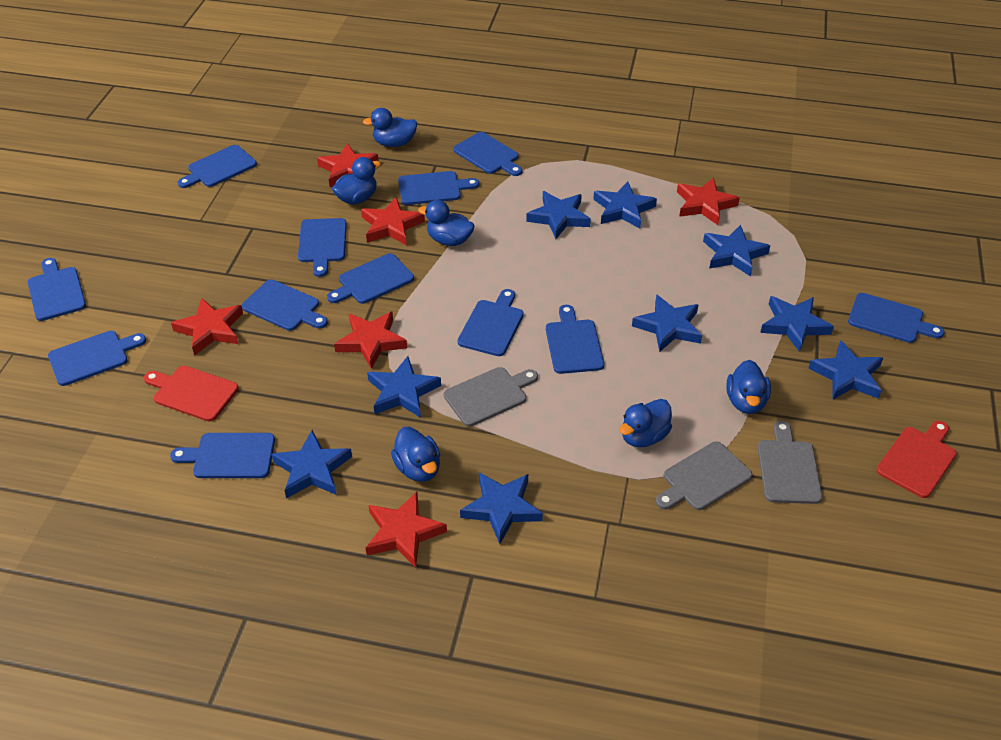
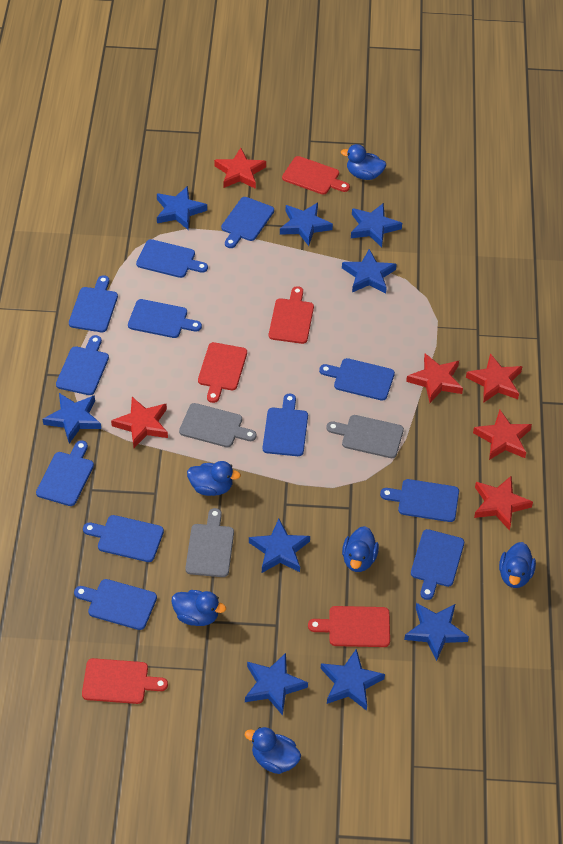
red cutting board: 2 -> 5

